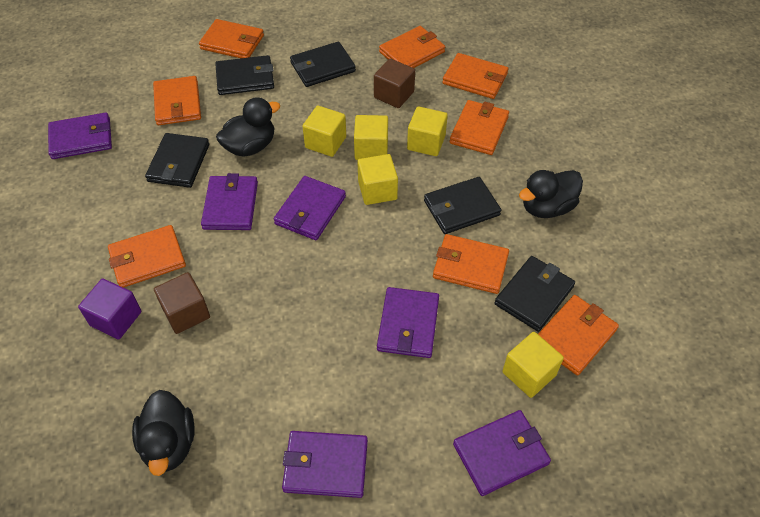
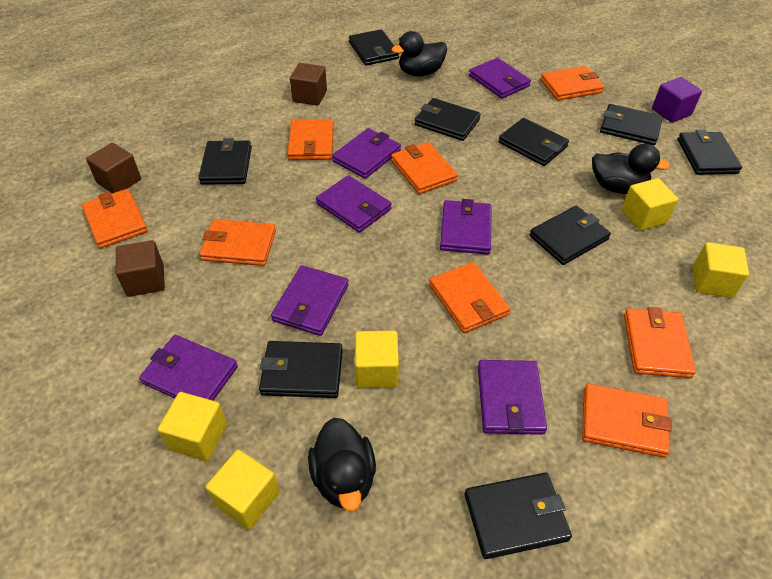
black wallet: 5 -> 9
brown cube: 2 -> 3
purple wallet: 6 -> 7

